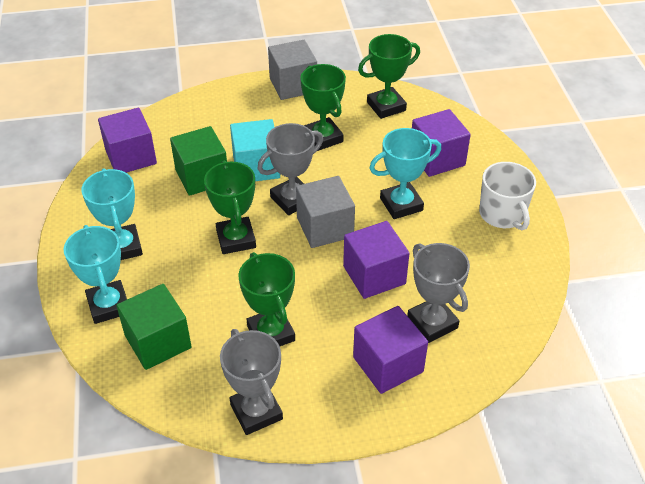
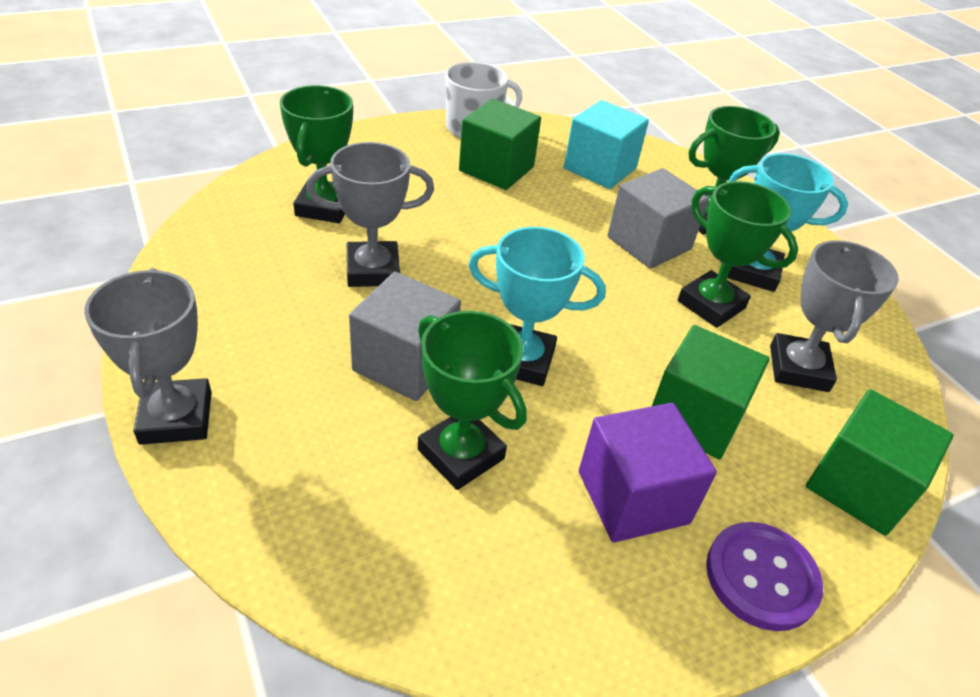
green cube: 2 -> 3
purple button: 0 -> 1
purple cube: 4 -> 1
turquoise trophy: 3 -> 2

